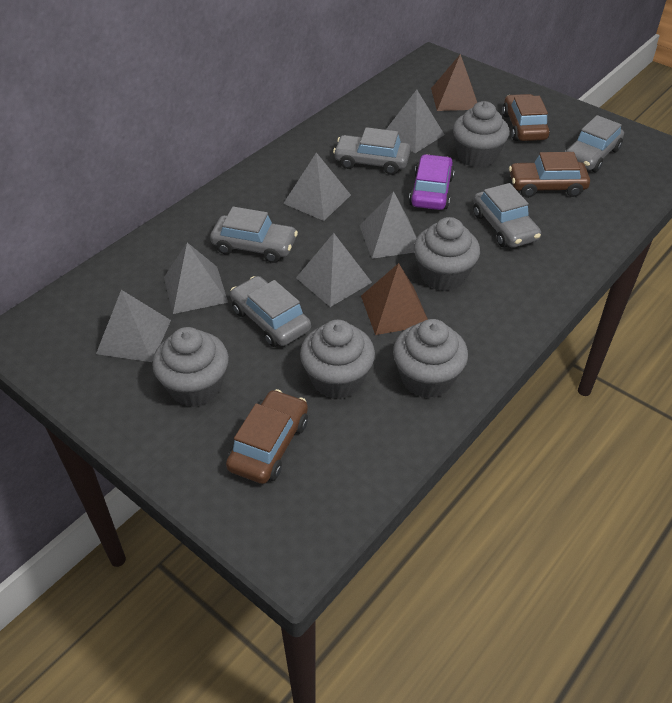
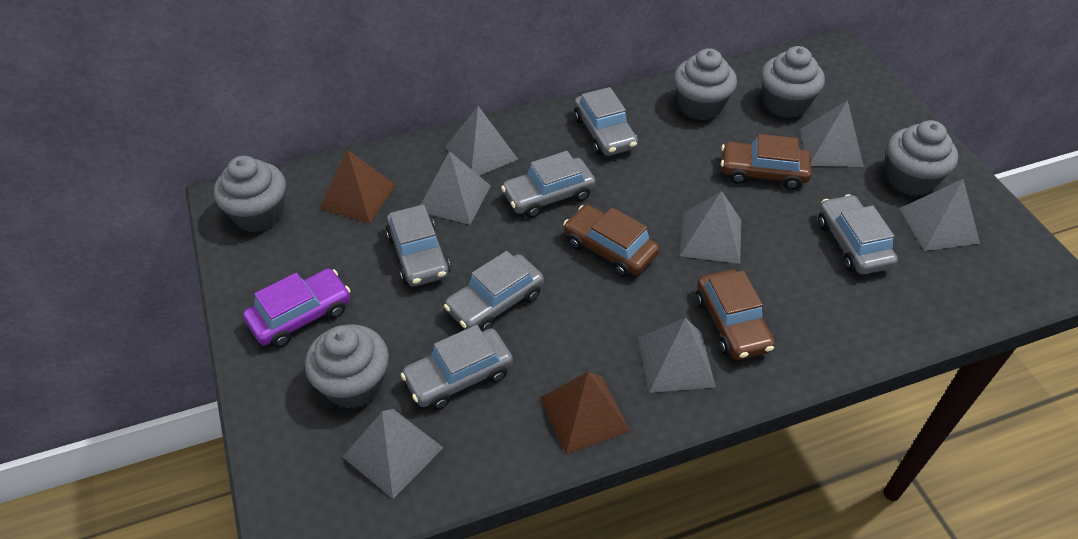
grey car: 5 -> 6
grey pyramid: 6 -> 7

